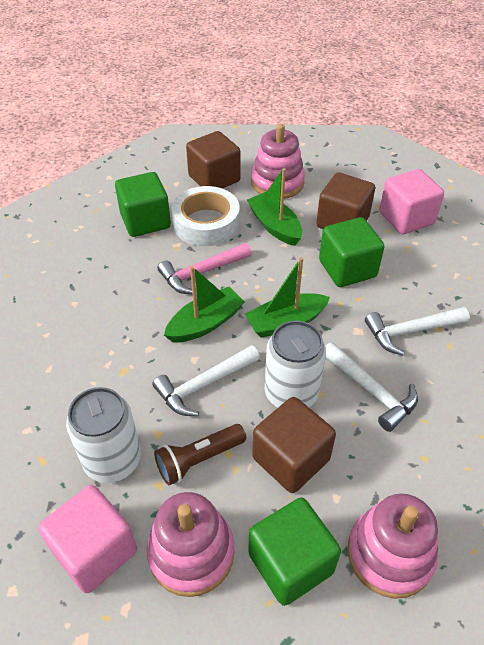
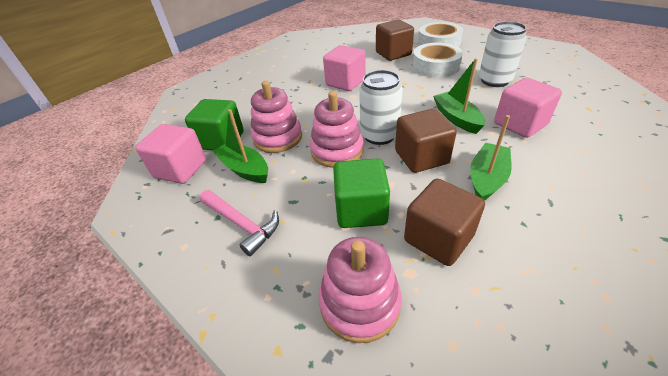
brown flashlight: 1 -> 0
green cube: 3 -> 2
pink cube: 2 -> 3
white hammer: 3 -> 0
white tape: 1 -> 2

